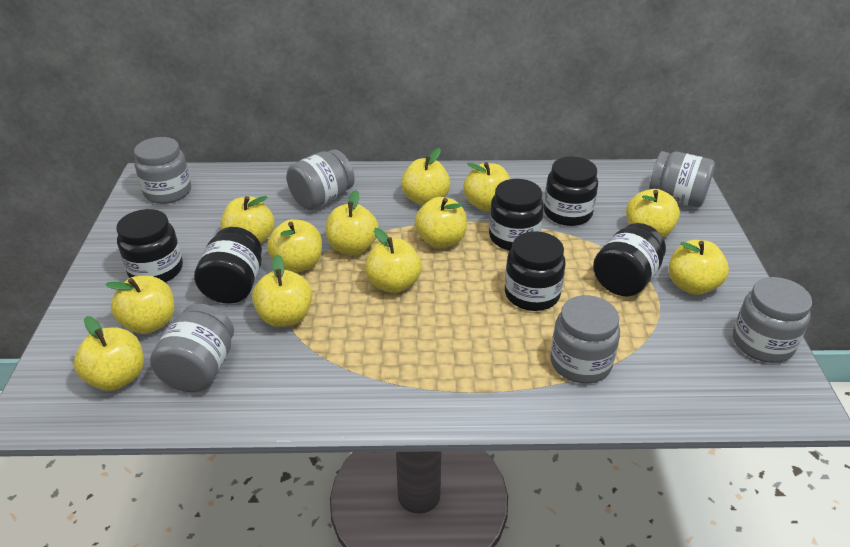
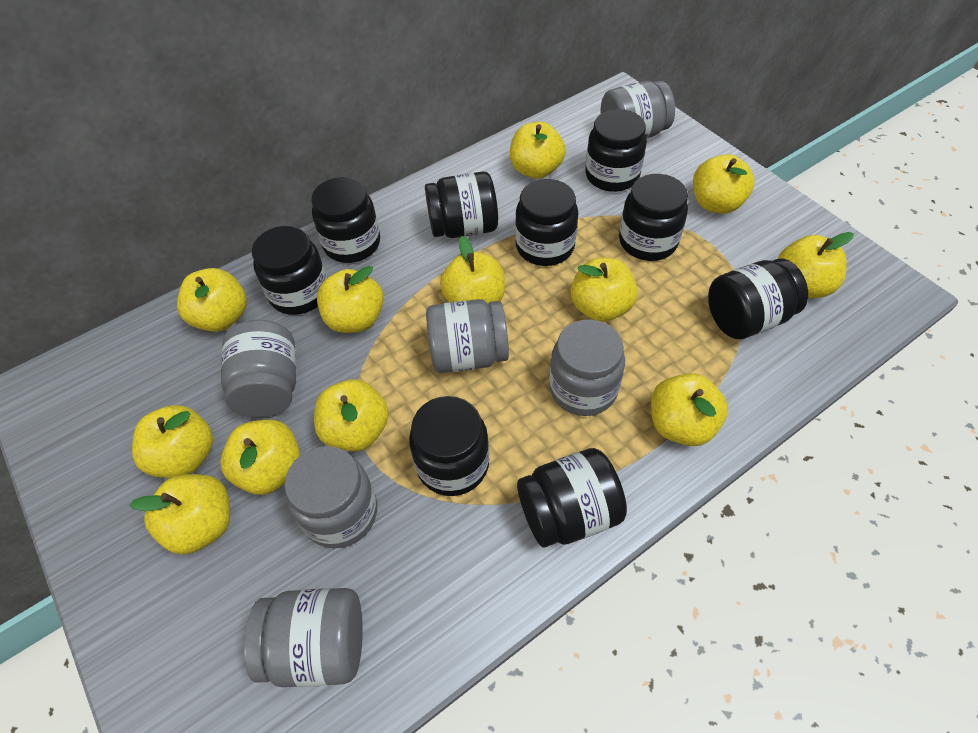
black jar: 6 -> 9

